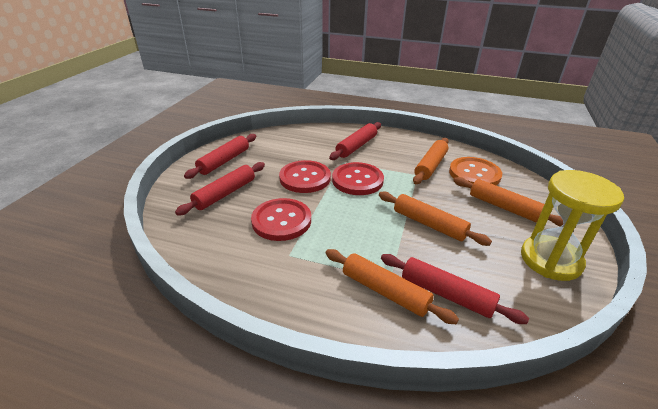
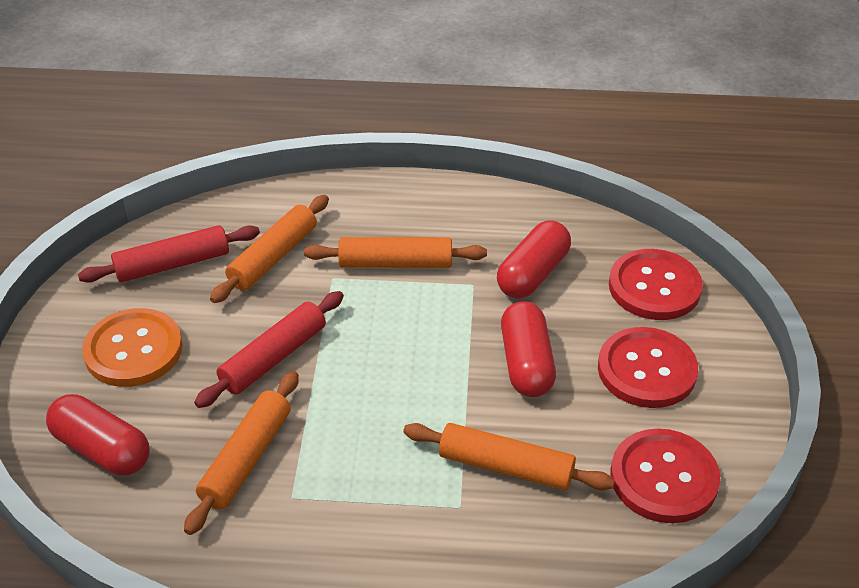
red capsule: 0 -> 3
red rolling pin: 4 -> 2
yellow hourglass: 1 -> 0

